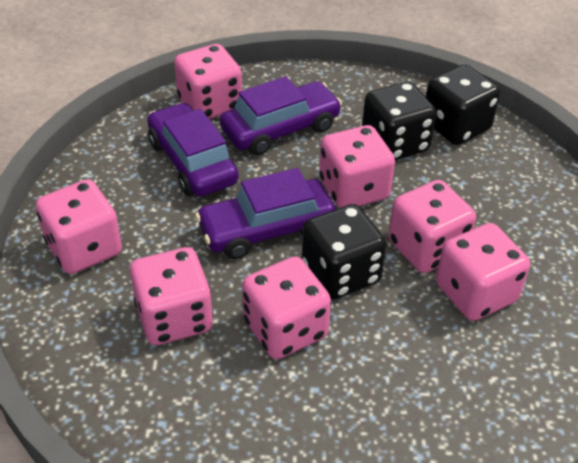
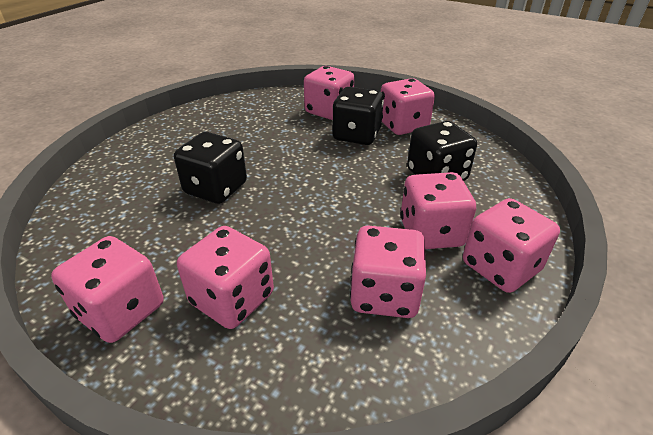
purple car: 3 -> 0

